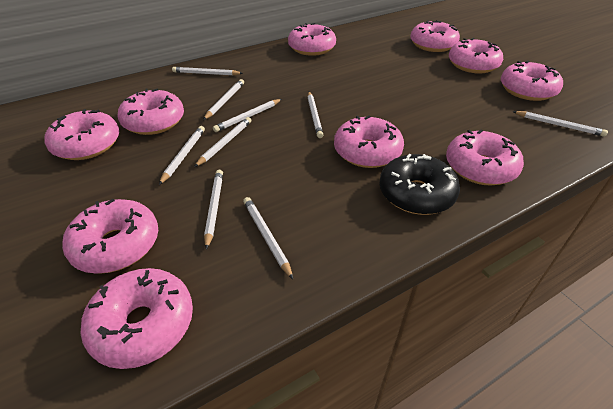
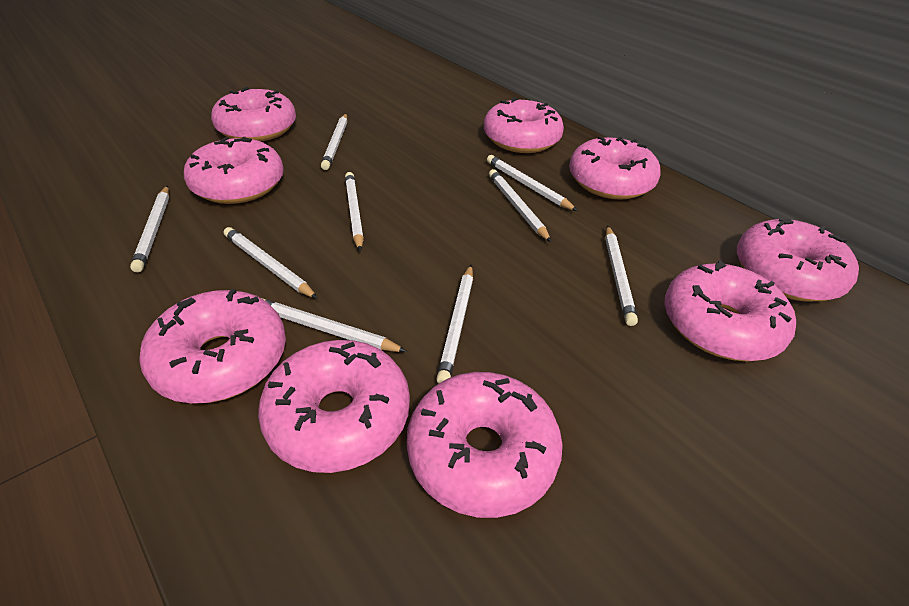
black donut: 1 -> 0
pink donut: 10 -> 9

